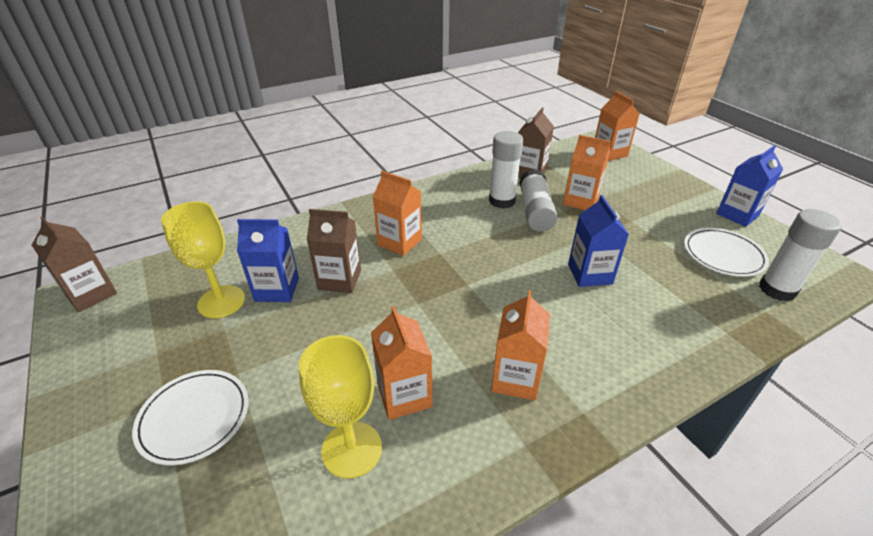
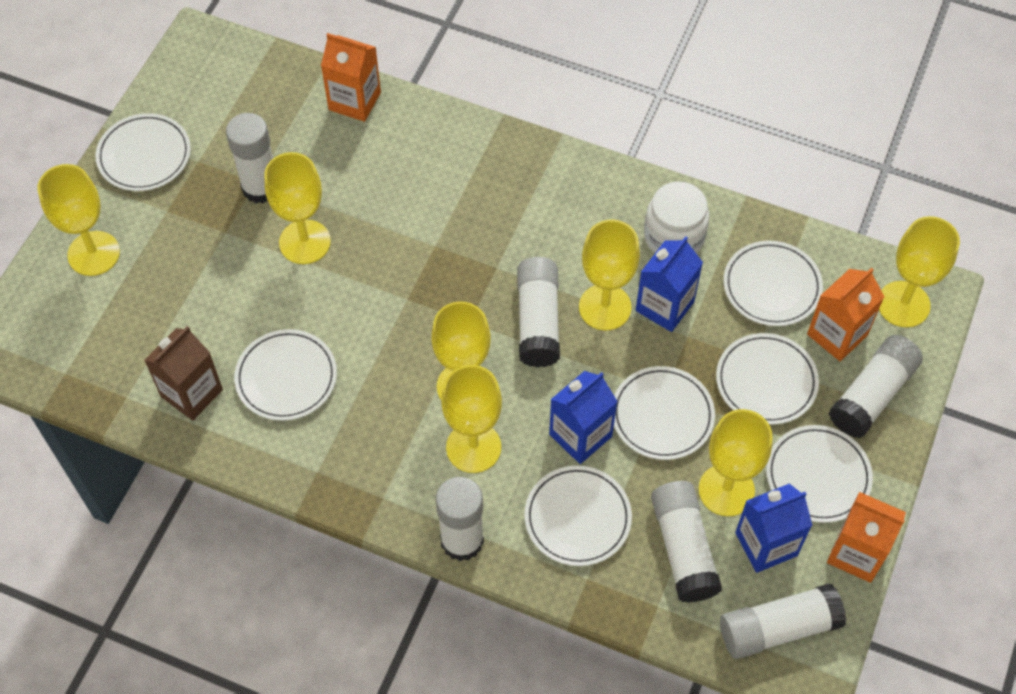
brown carton: 3 -> 1
orange carton: 5 -> 3
white glue stick: 3 -> 6
white jar: 0 -> 1
white plate: 2 -> 7
yellow goblet: 2 -> 7

